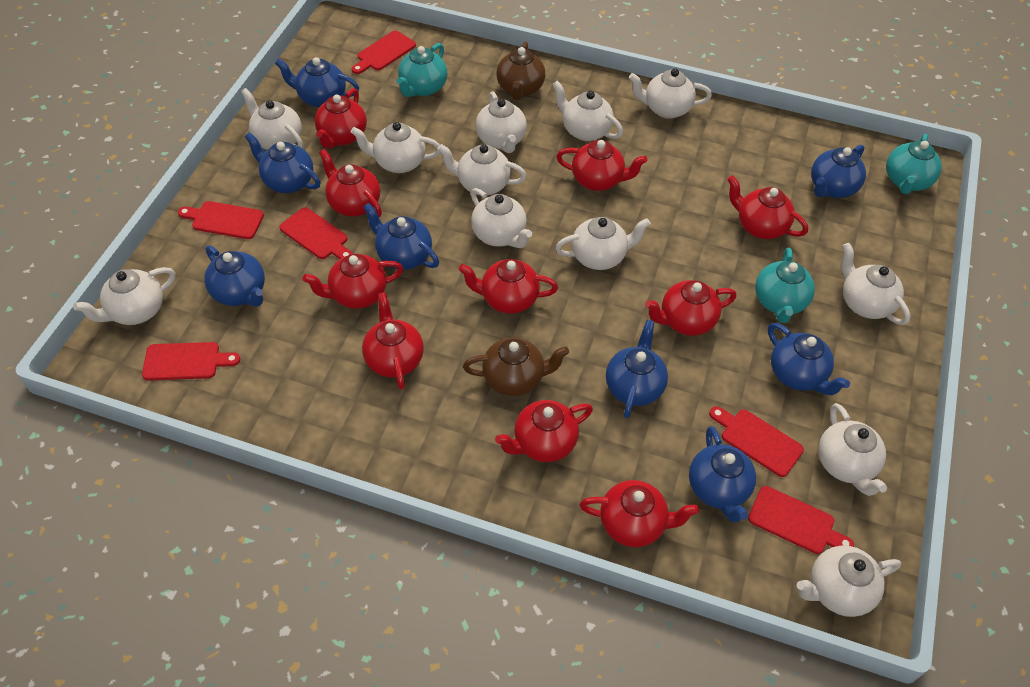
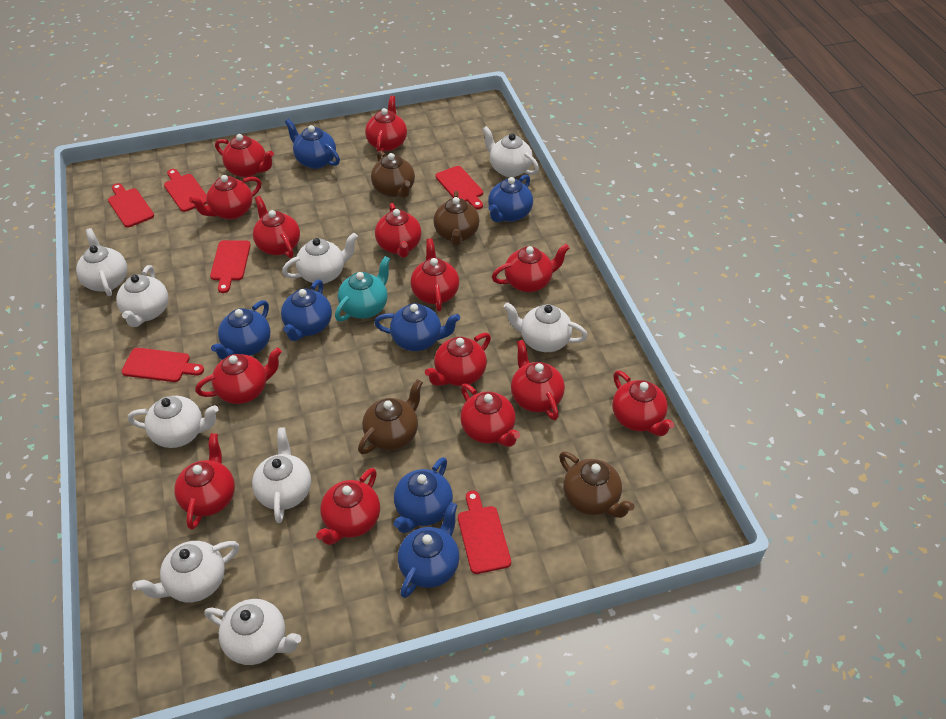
blue teapot: 8 -> 7
brown teapot: 2 -> 4
red teapot: 10 -> 14
turquoise teapot: 3 -> 1
white teapot: 12 -> 9

